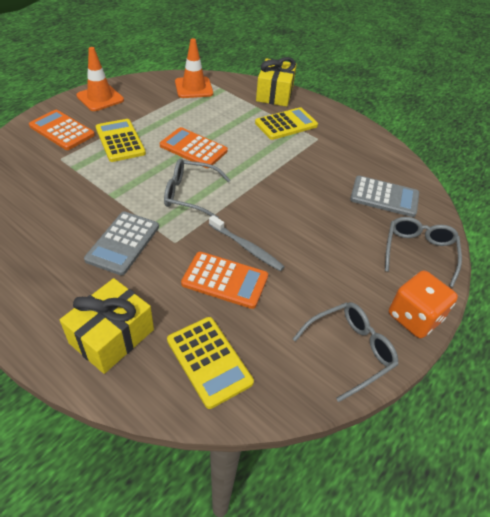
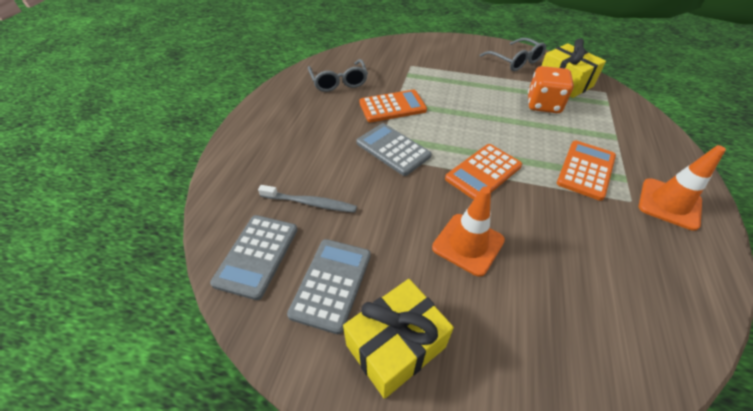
grey calculator: 2 -> 3
grey glasses: 3 -> 2
yellow calculator: 3 -> 0

